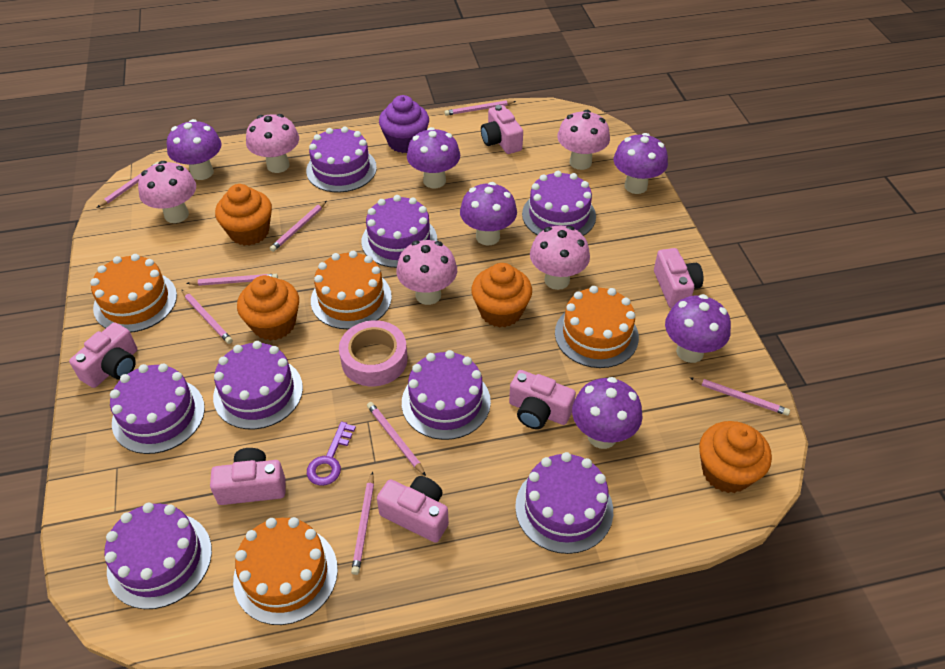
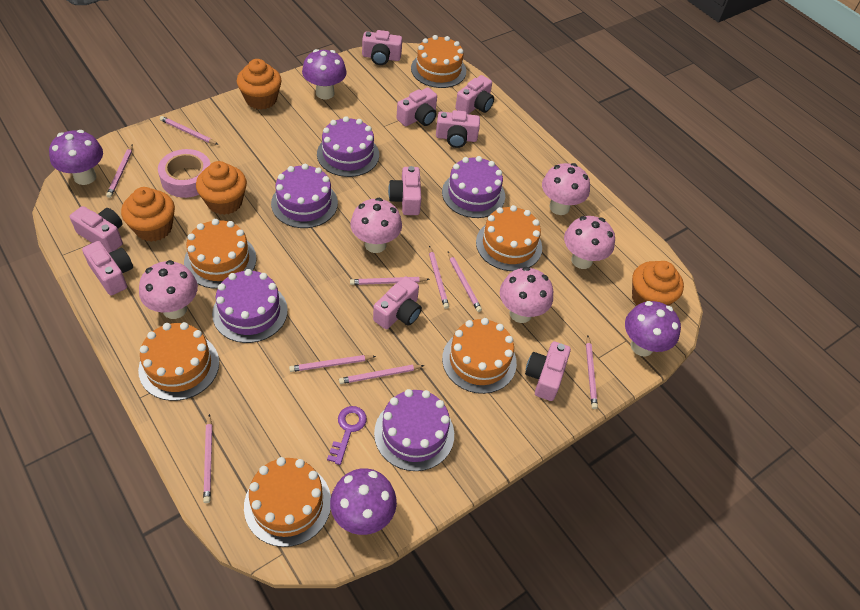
orange cake: 4 -> 6
pink camera: 6 -> 9
pink pencil: 8 -> 9
purple cake: 8 -> 5
purple cupcake: 1 -> 0
purple mushroom: 6 -> 4

